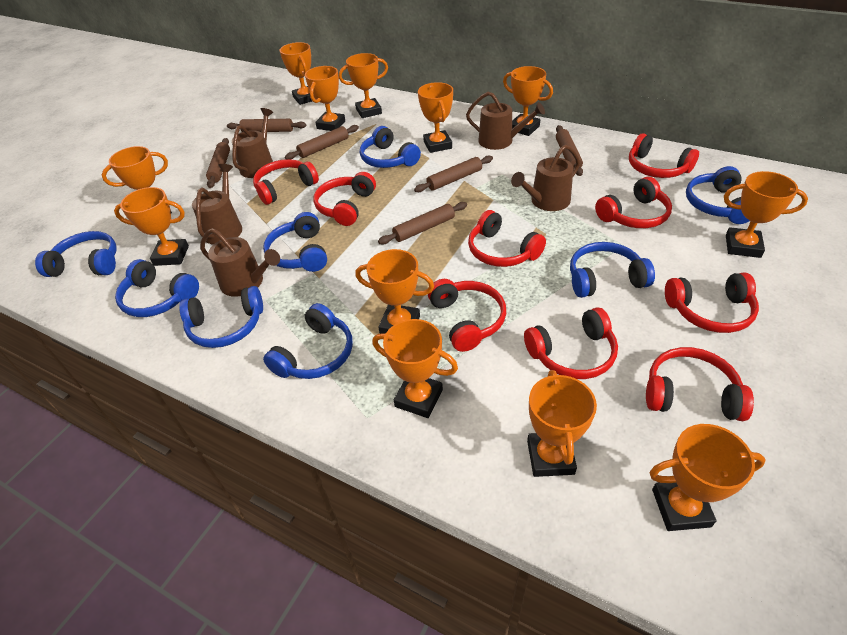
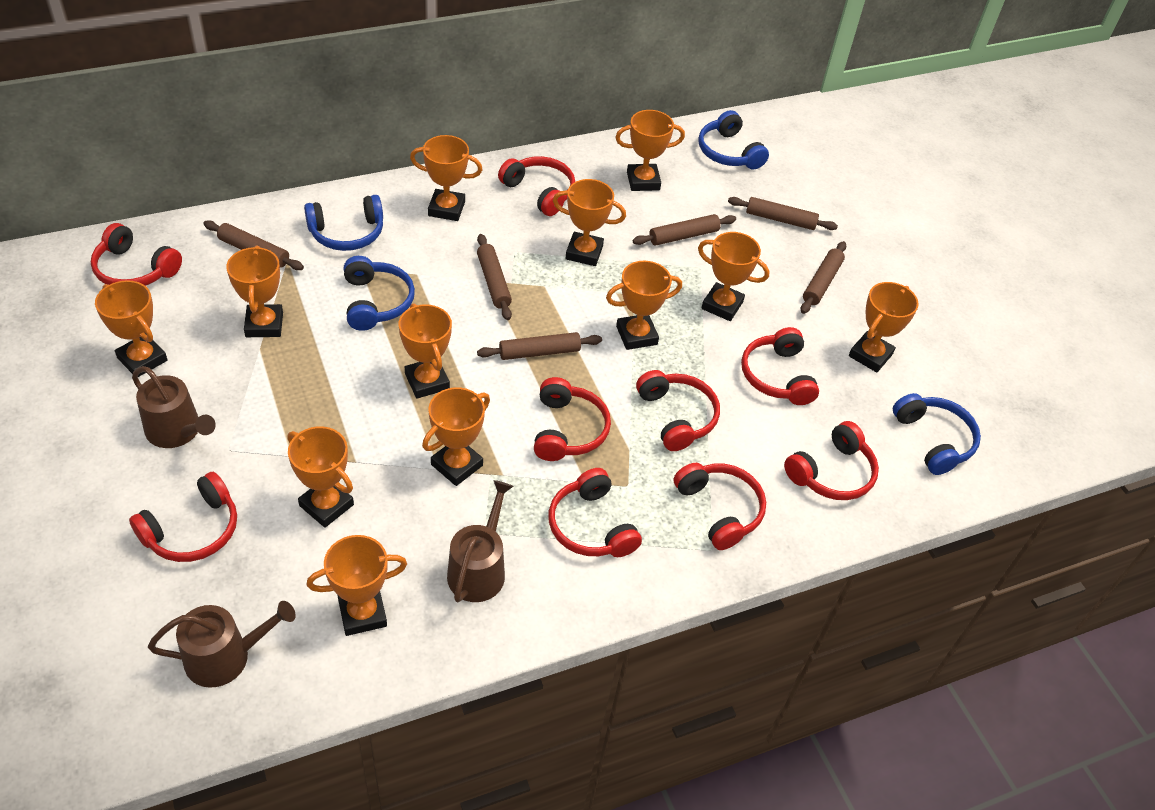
blue headphones: 8 -> 4
brown watering can: 5 -> 3

